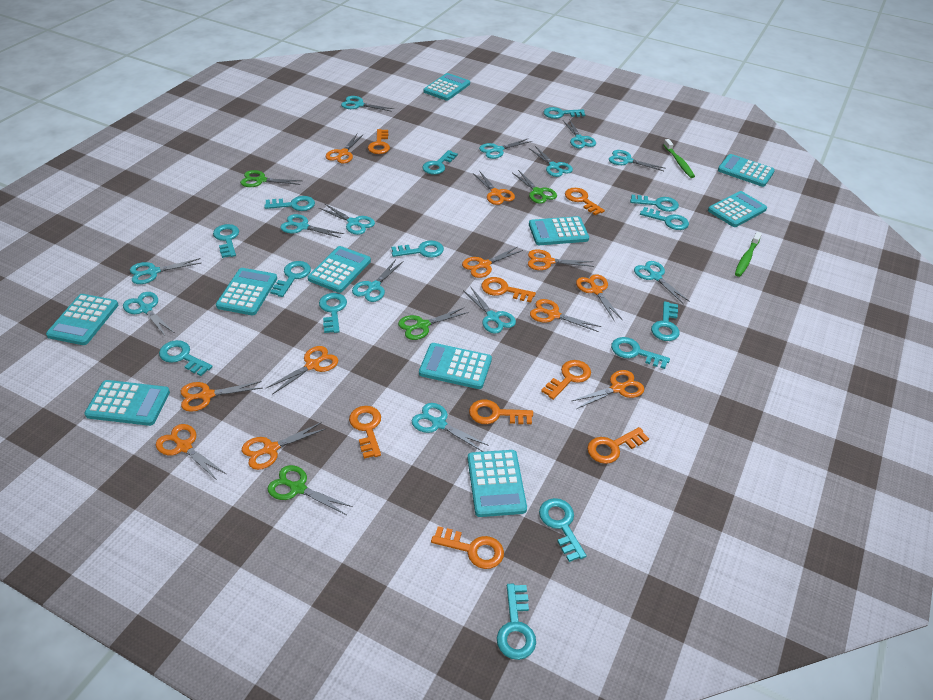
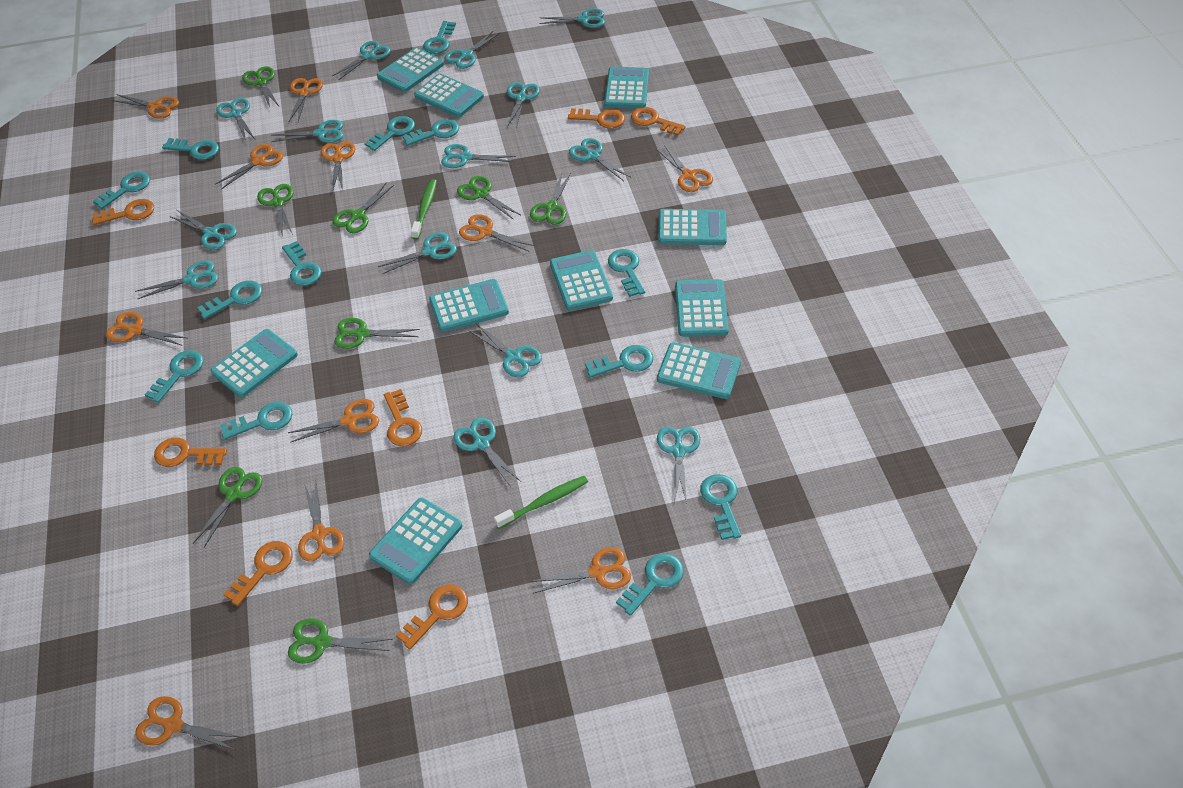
green scissors: 4 -> 8
orange key: 8 -> 7
turquoise key: 14 -> 13
turquoise scissors: 13 -> 14

